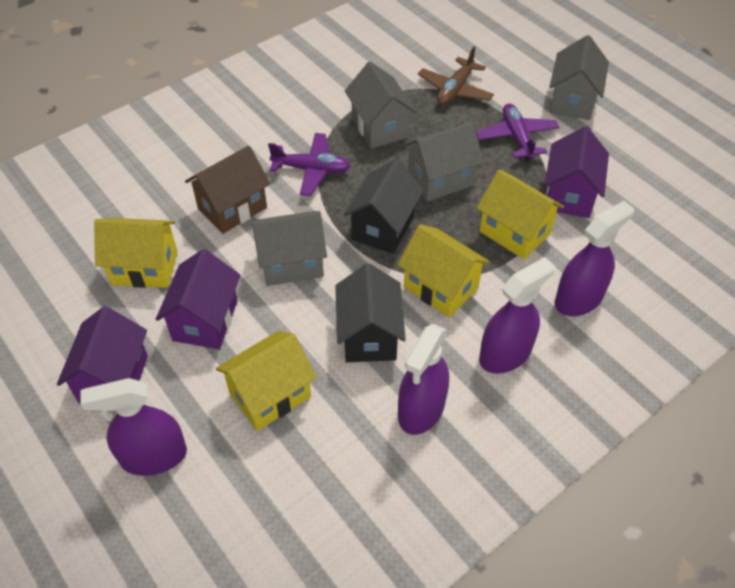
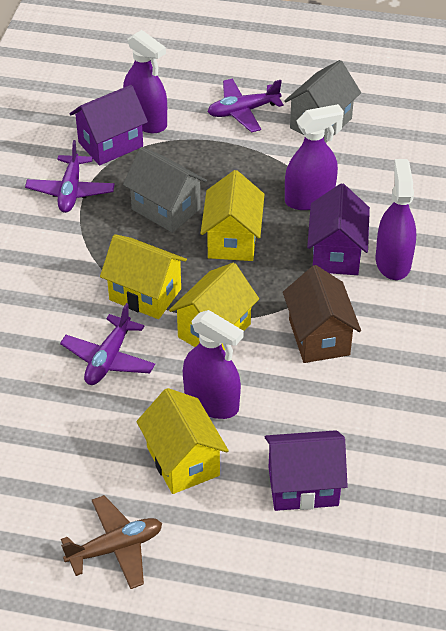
black house: 2 -> 0
grey house: 4 -> 2
purple plane: 2 -> 3

